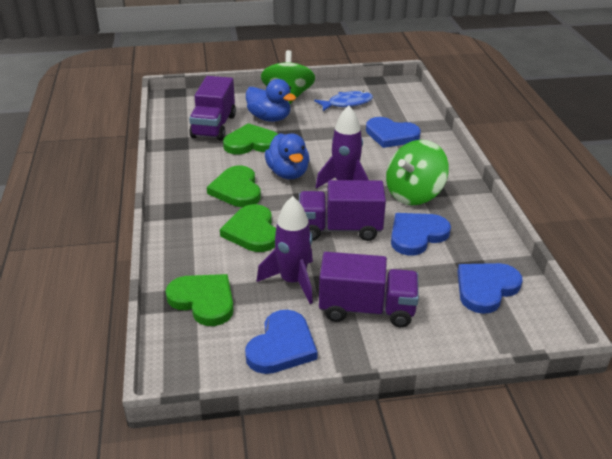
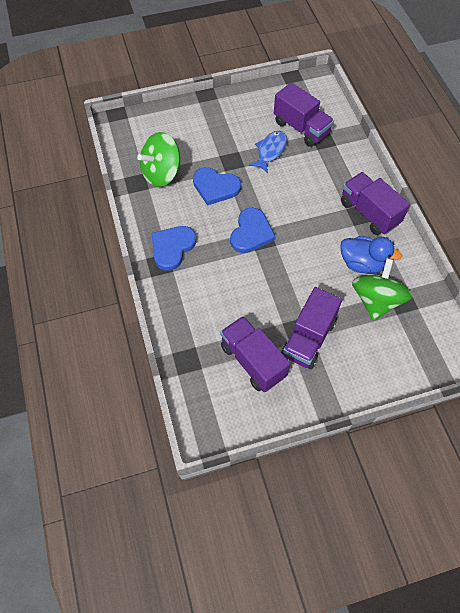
blue duck: 2 -> 1
blue heart: 4 -> 3
green heart: 4 -> 0
purple rocket: 2 -> 0
purple truck: 3 -> 4

